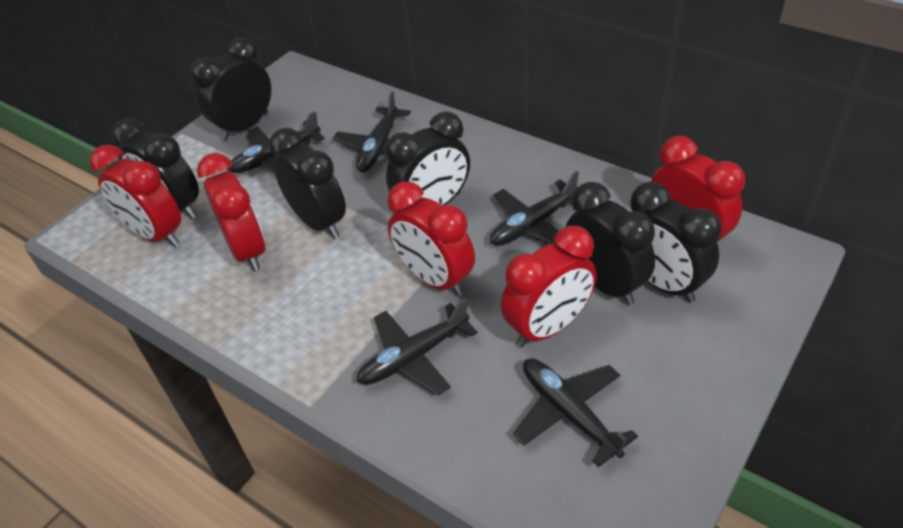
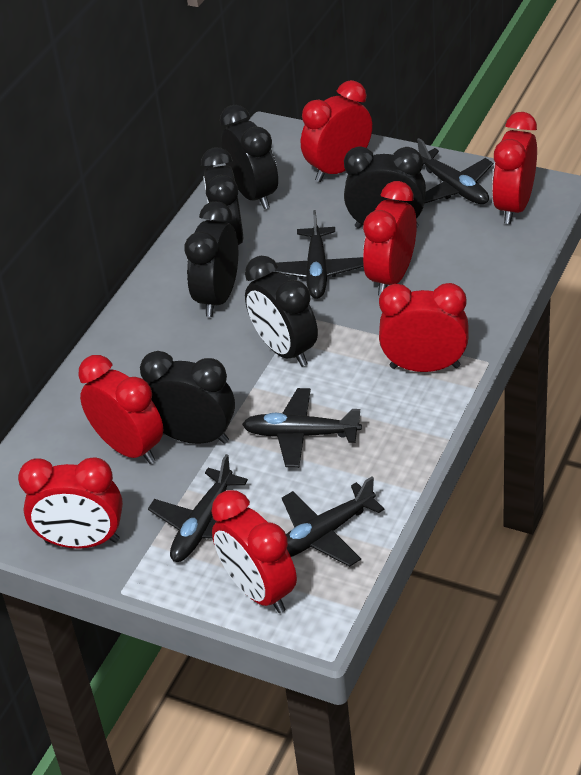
red clock: 5 -> 7

